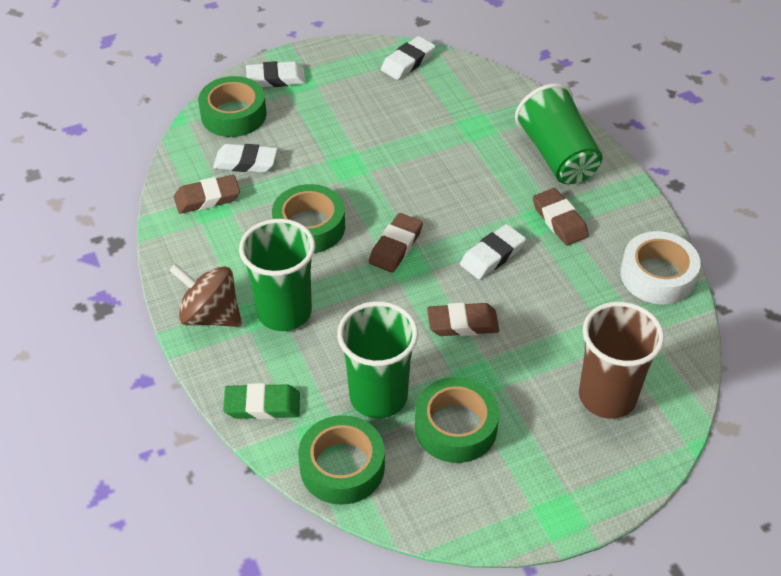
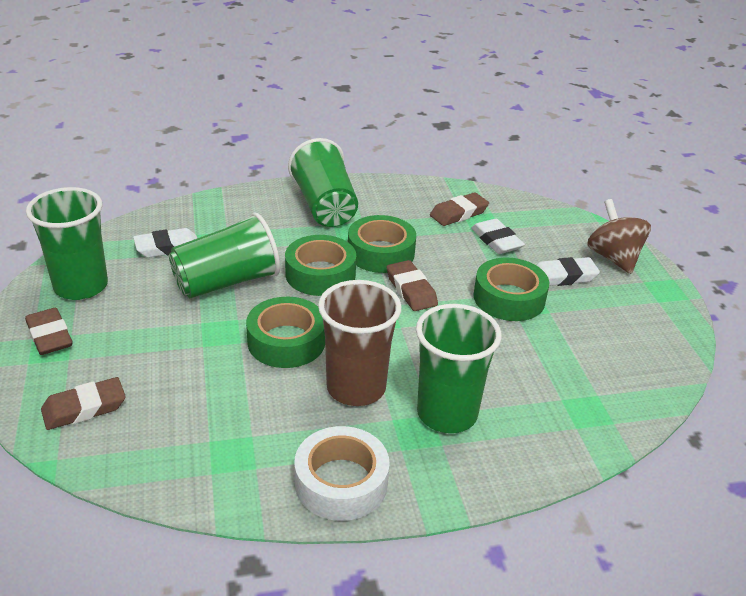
green cup: 3 -> 4
green eraser: 1 -> 0
white eraser: 4 -> 3

